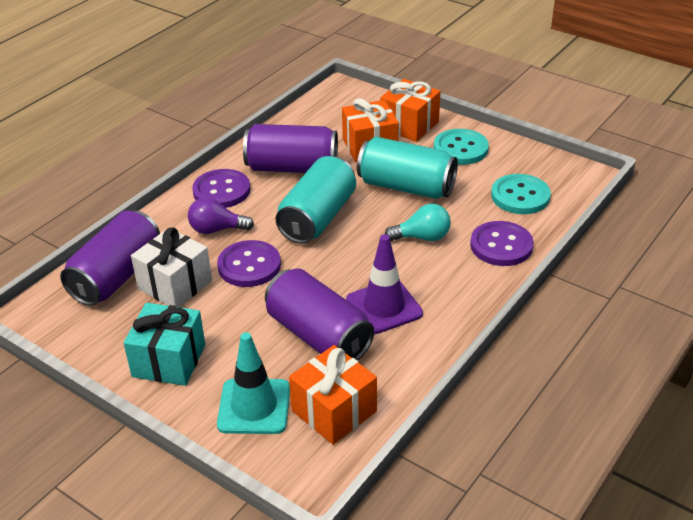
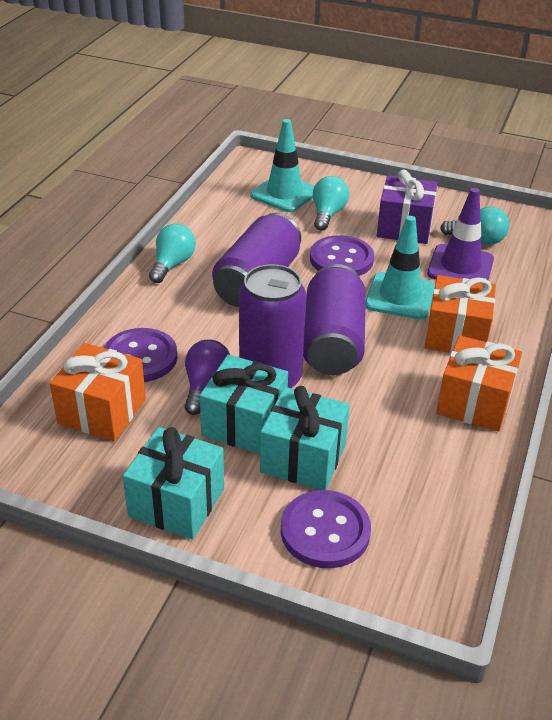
purple gift: 0 -> 1
turquoise button: 2 -> 0
turquoise can: 2 -> 0
turquoise gift: 1 -> 3
turquoise light bulb: 1 -> 3
turquoise traffic cone: 1 -> 2
white gift: 1 -> 0

